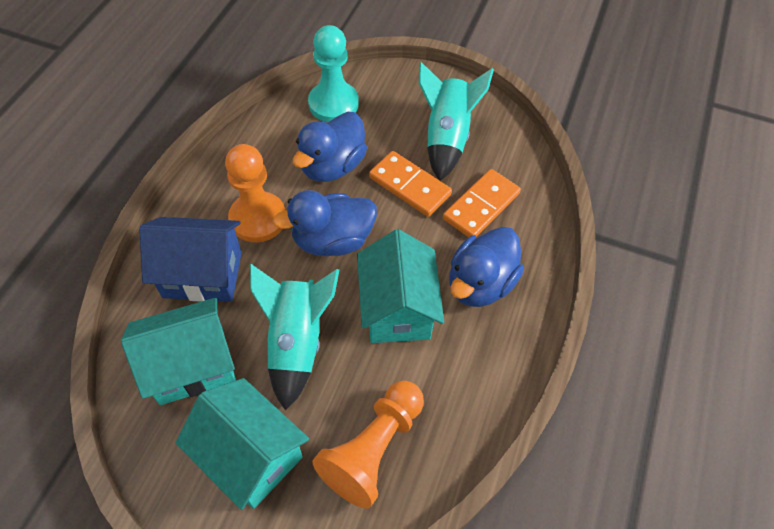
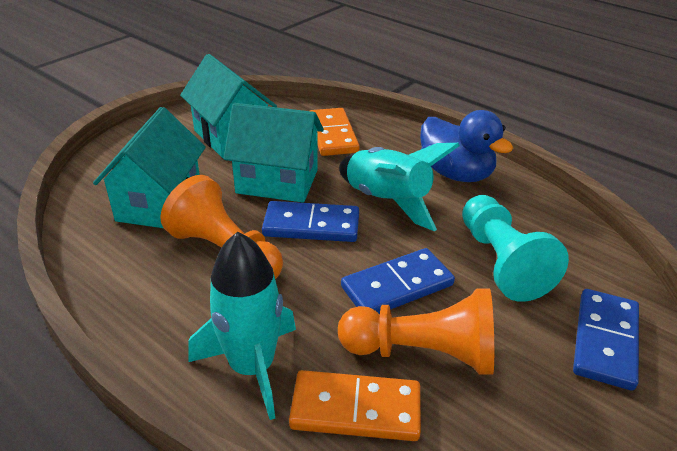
blue domino: 0 -> 3
blue duck: 3 -> 1
blue house: 1 -> 0

